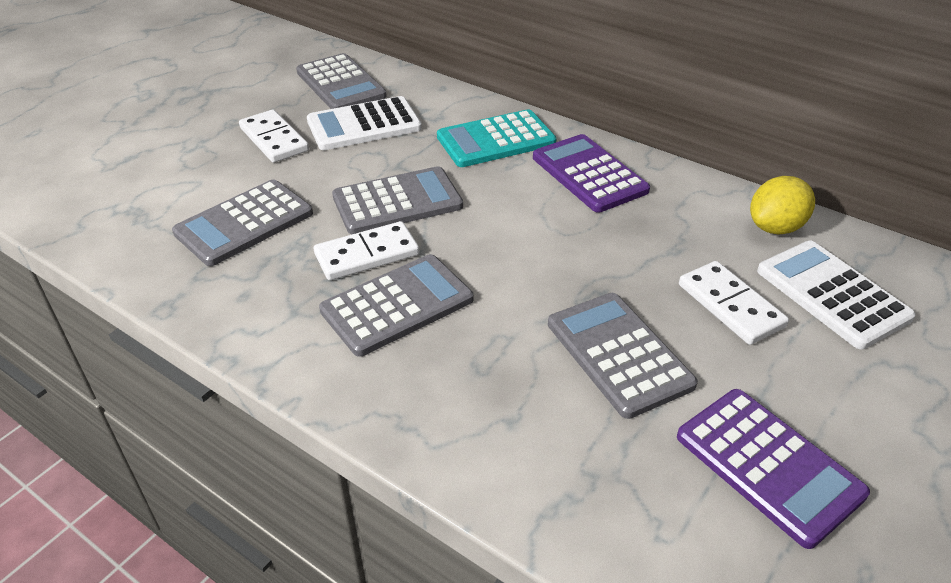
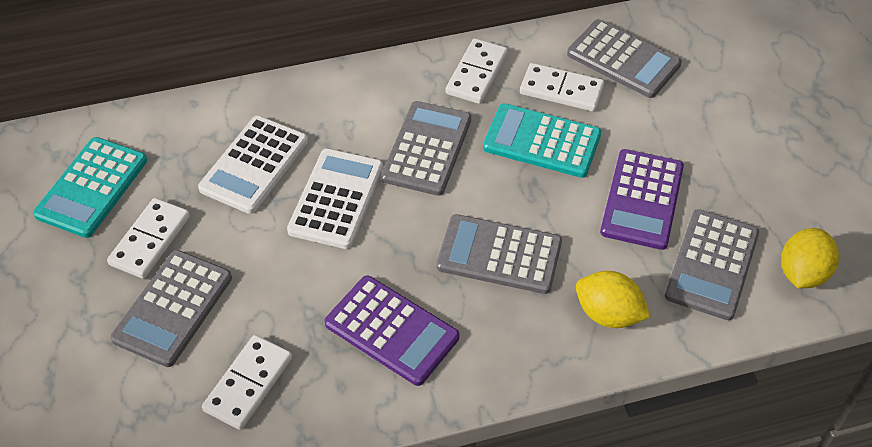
turquoise calculator: 1 -> 2
white domino: 3 -> 4
yellow lemon: 1 -> 2

